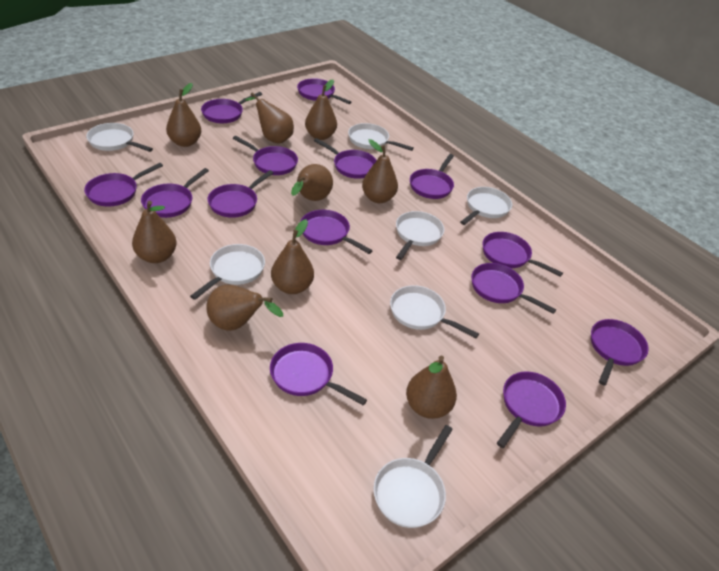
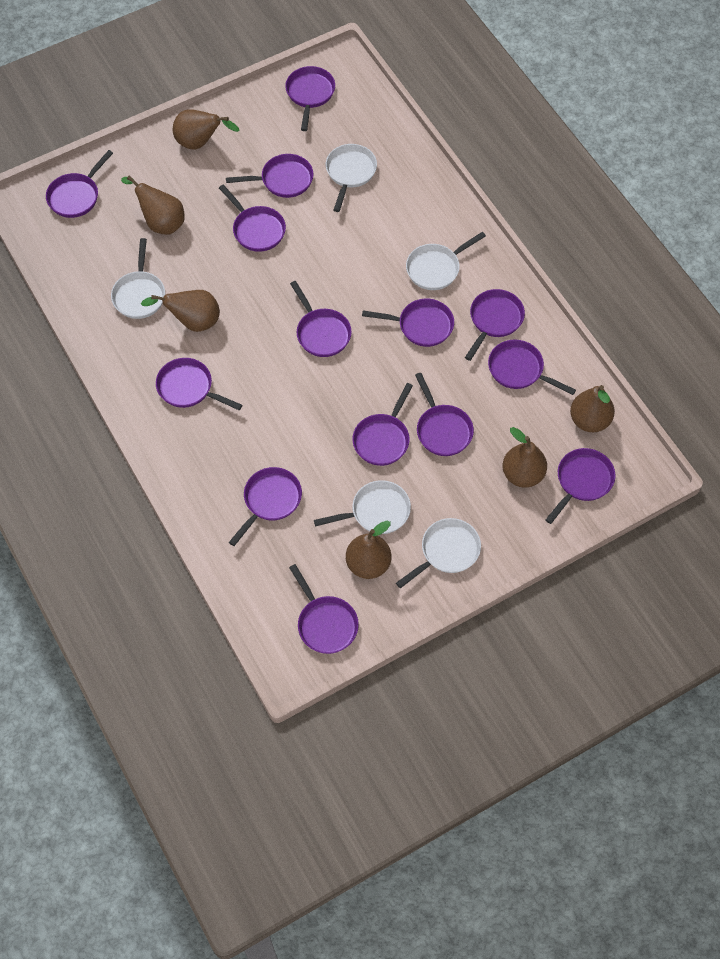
brown pear: 9 -> 6
white pan: 7 -> 5

